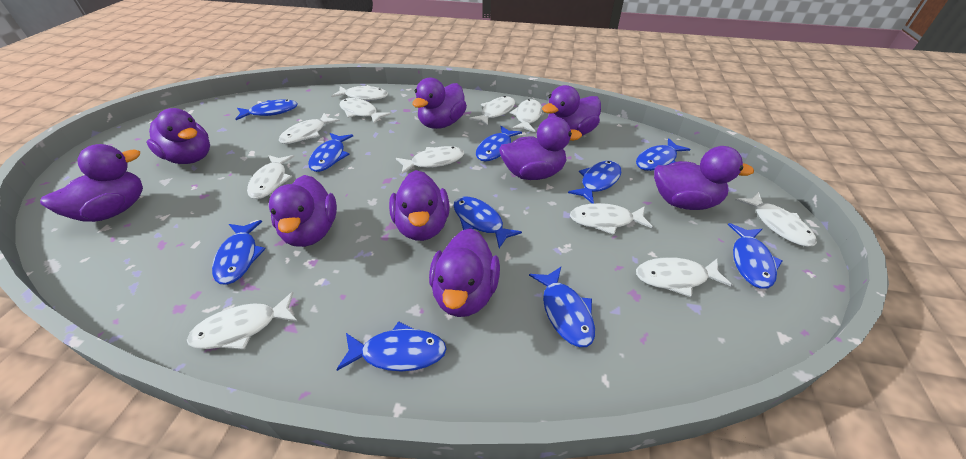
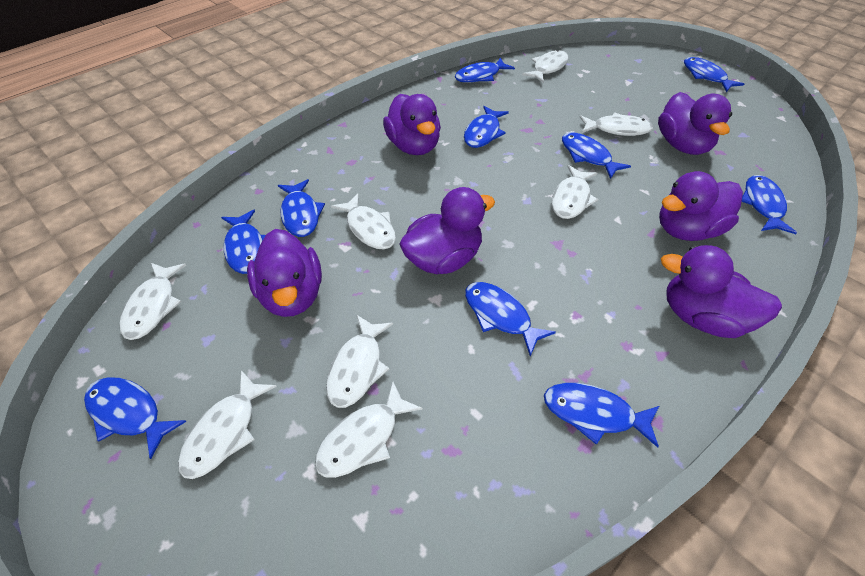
purple duck: 9 -> 6
white fish: 11 -> 8

